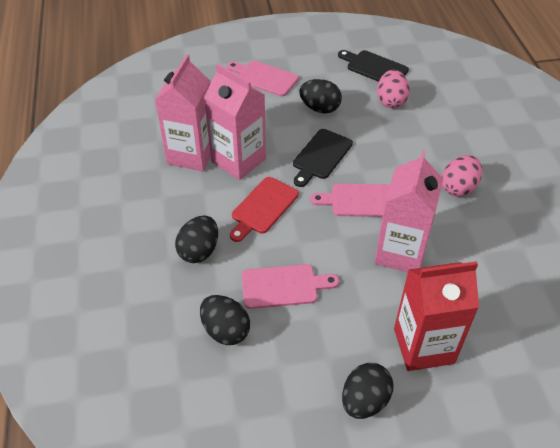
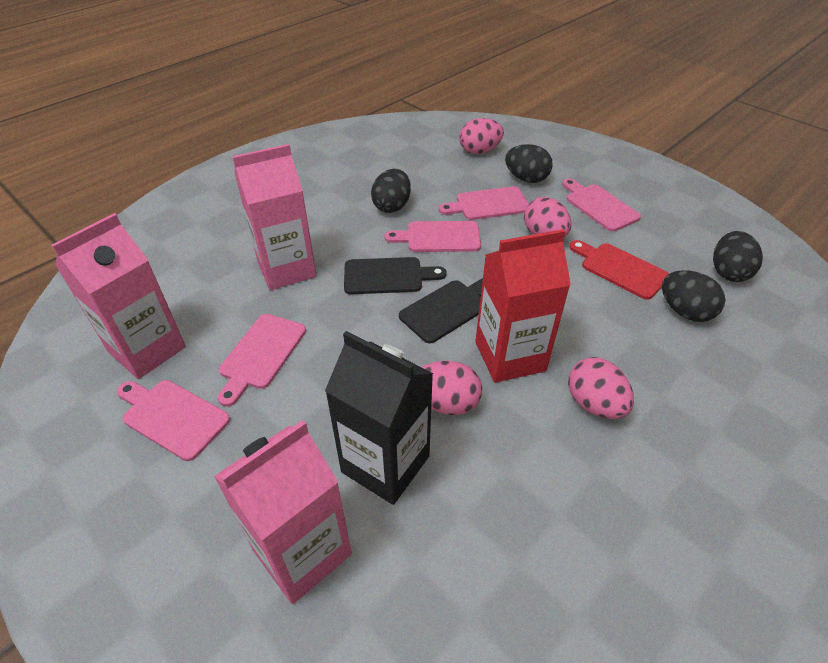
black carton: 0 -> 1
pink cutting board: 3 -> 5
pink egg: 2 -> 4

